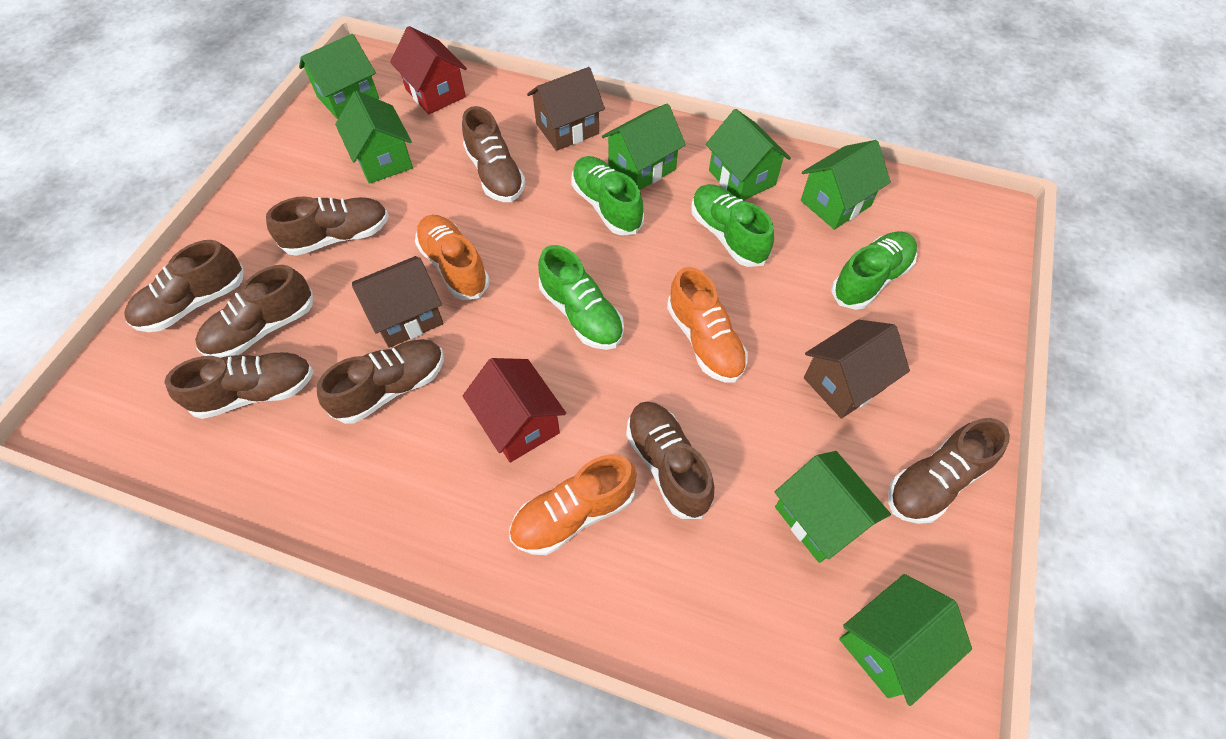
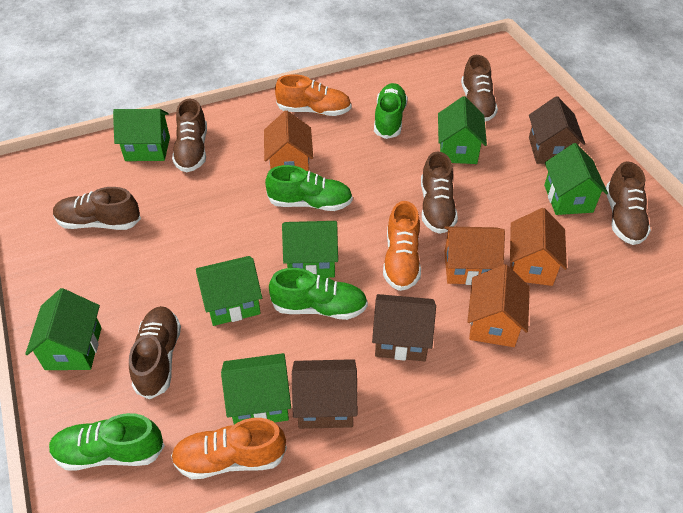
brown shoe: 8 -> 6
orange house: 0 -> 4
red house: 2 -> 0

